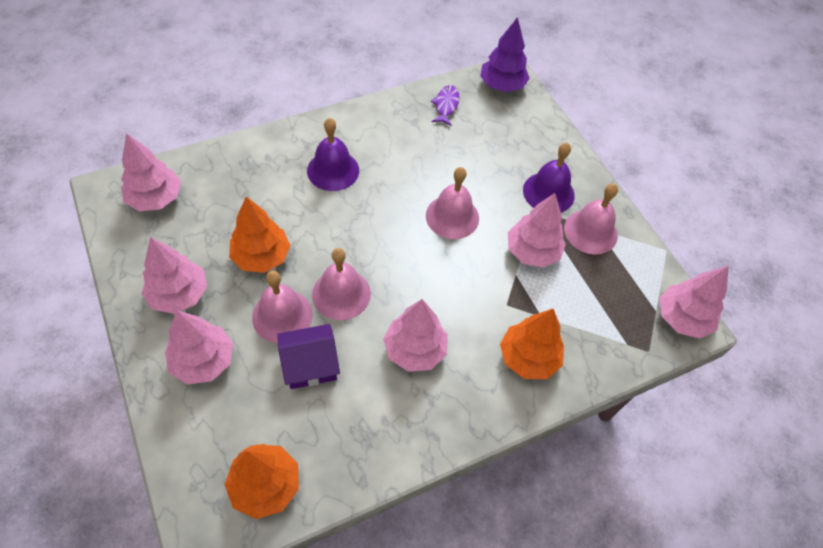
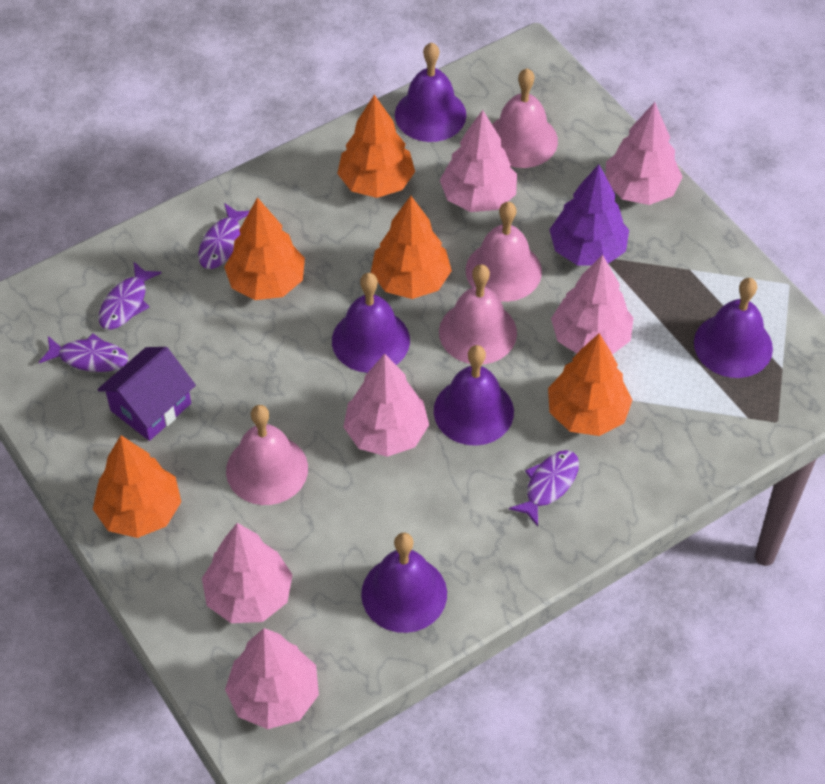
orange tree: 3 -> 5
purple bell: 2 -> 5
purple fish: 1 -> 4

